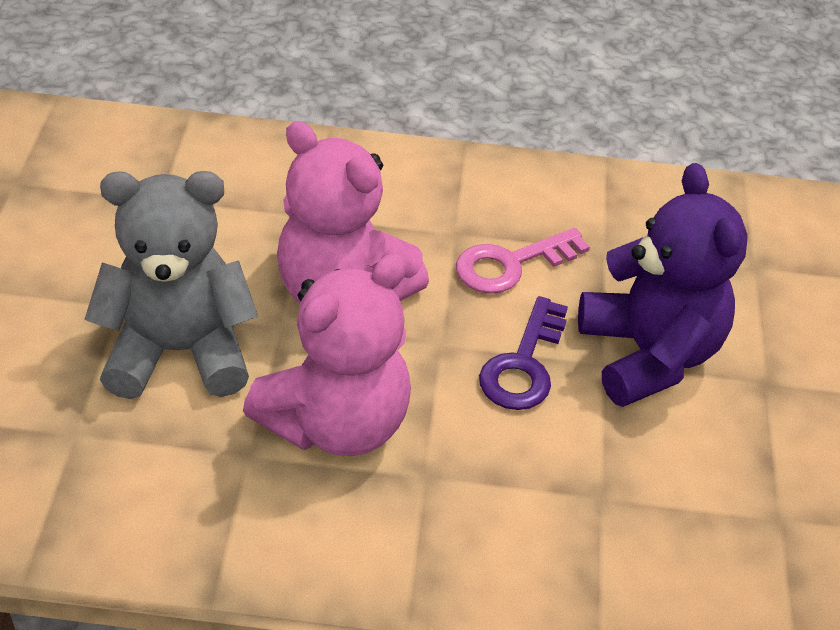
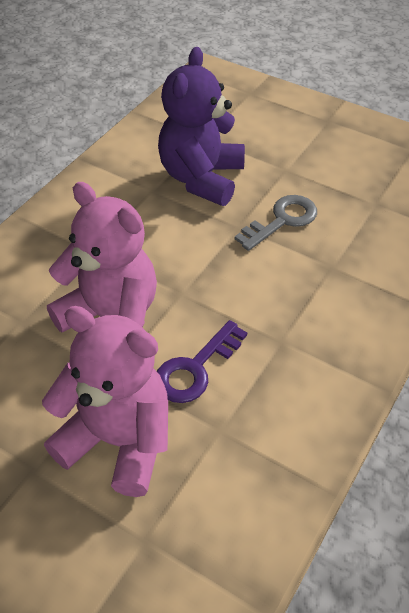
grey key: 0 -> 1
grey teddy bear: 1 -> 0
pink key: 1 -> 0

